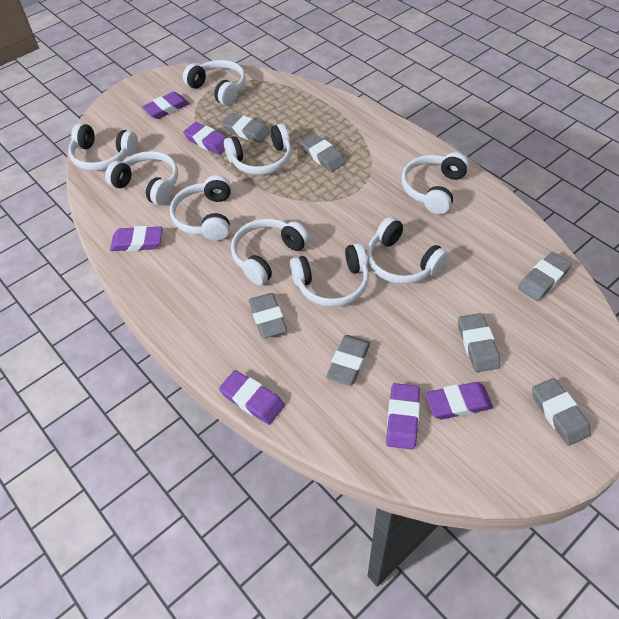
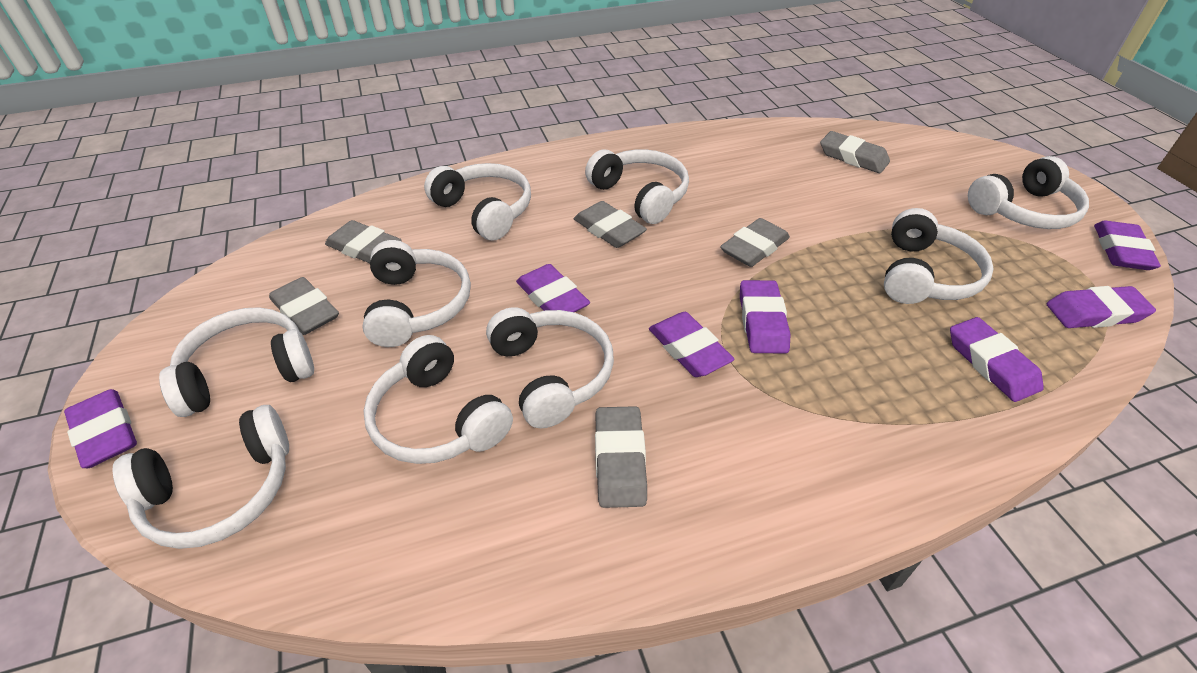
grey eraser: 7 -> 6
purple eraser: 6 -> 7

